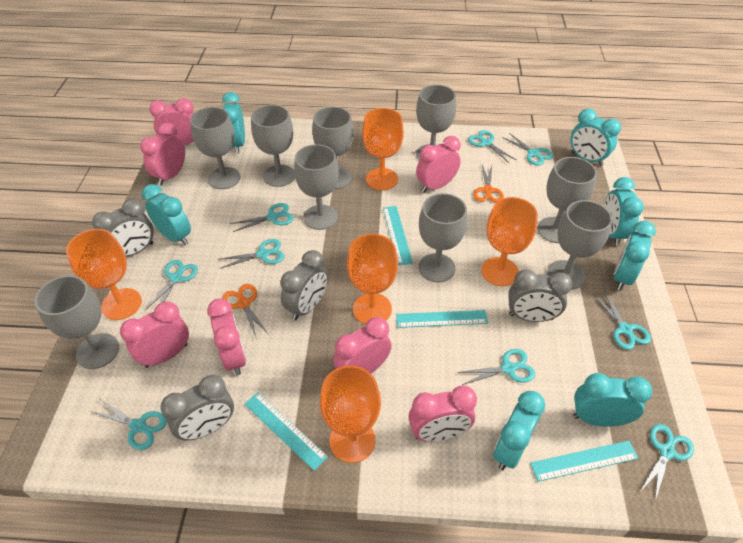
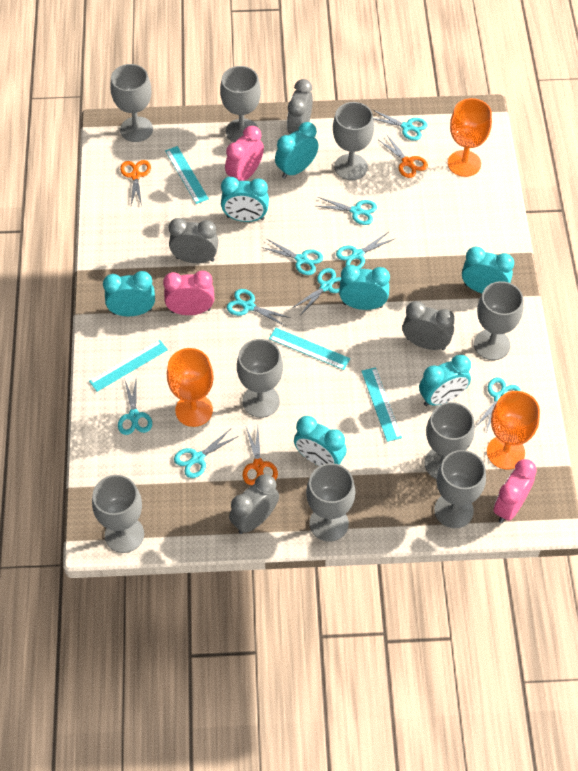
orange goblet: 5 -> 3
orange scissors: 2 -> 3
pink clock: 7 -> 3

